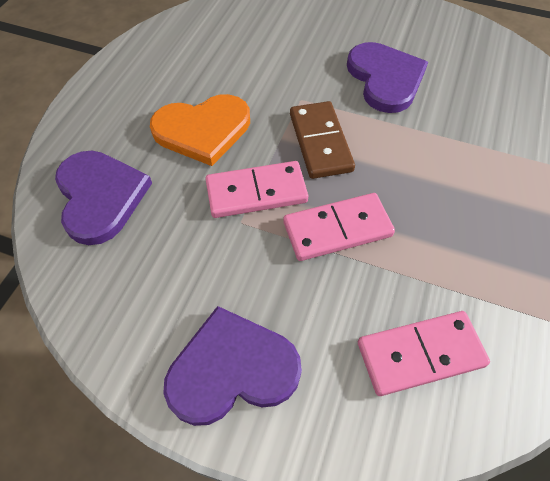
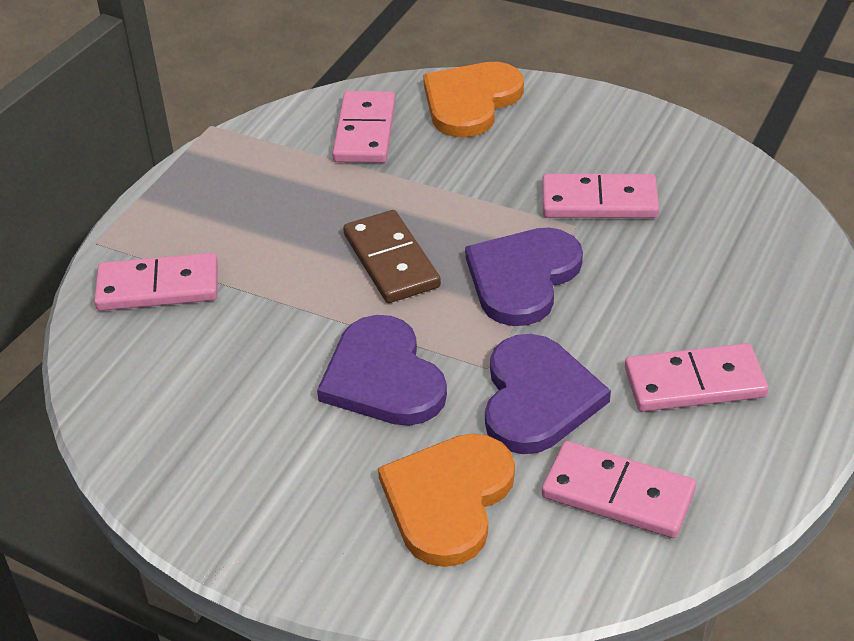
orange heart: 1 -> 2
pink domino: 3 -> 5

